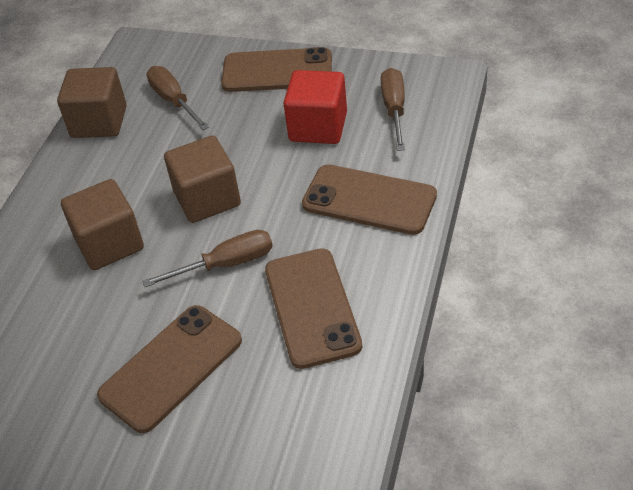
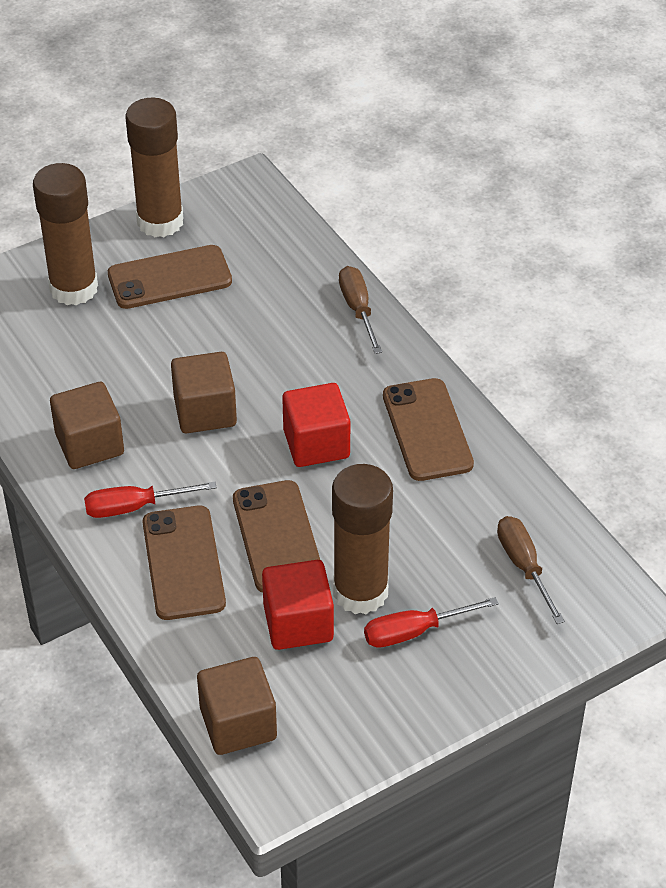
brown glue stick: 0 -> 3
brown screwdriver: 3 -> 2
red cube: 1 -> 2
red screwdriver: 0 -> 2

